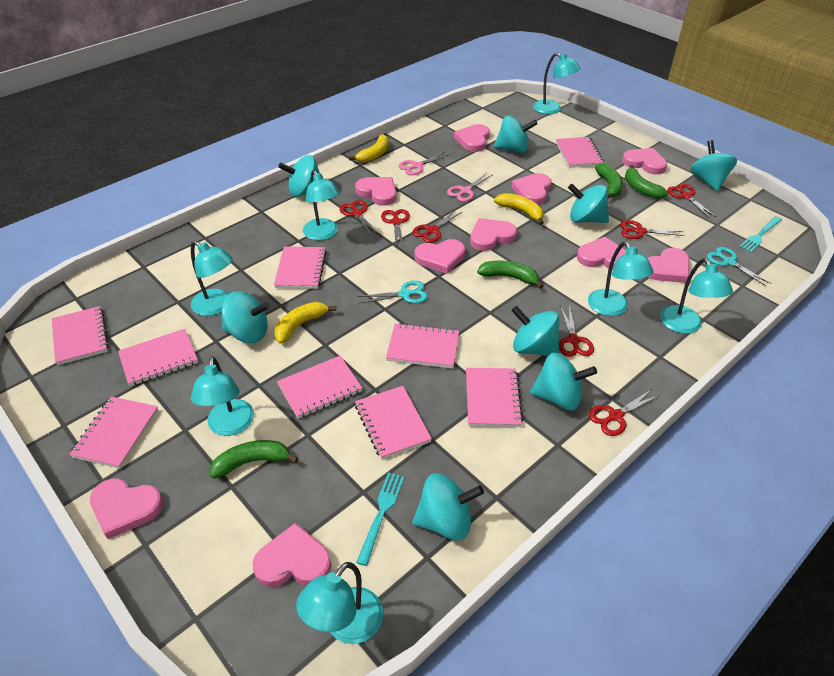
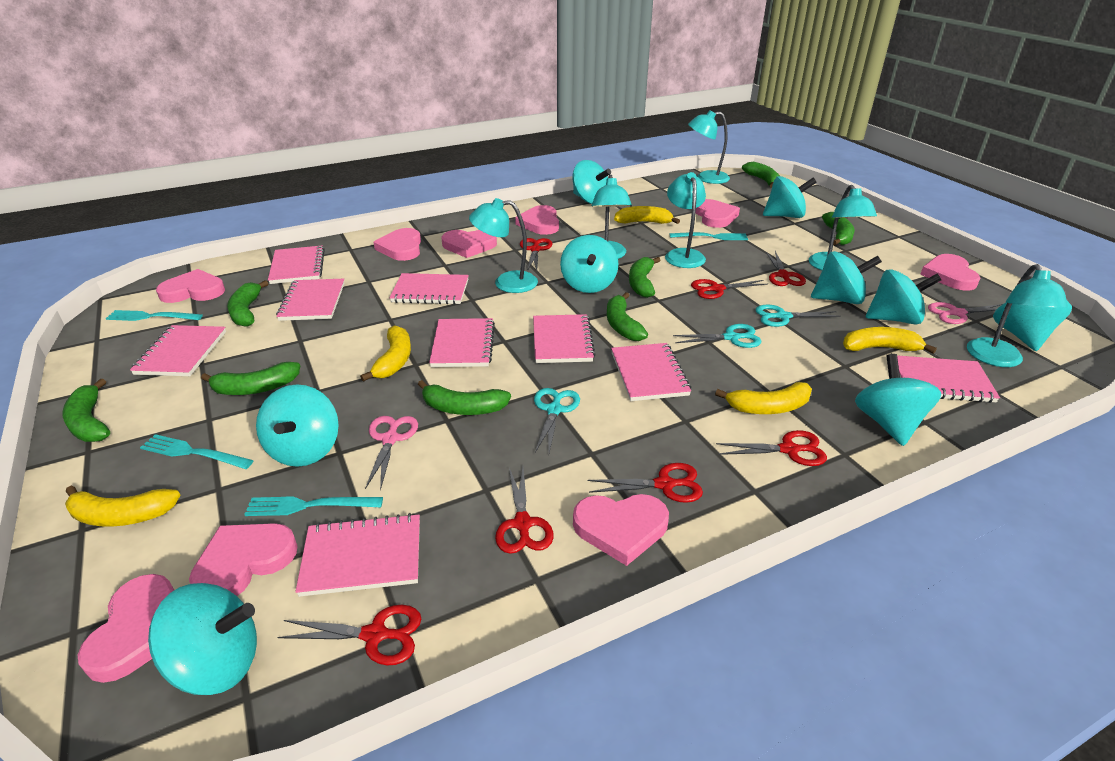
green banana: 4 -> 8
pink heart: 10 -> 9
turquoise fork: 2 -> 4
turquoise lamp: 7 -> 6
turquoise scissors: 2 -> 3
turquoise spinning top: 8 -> 9
yellow banana: 3 -> 5

